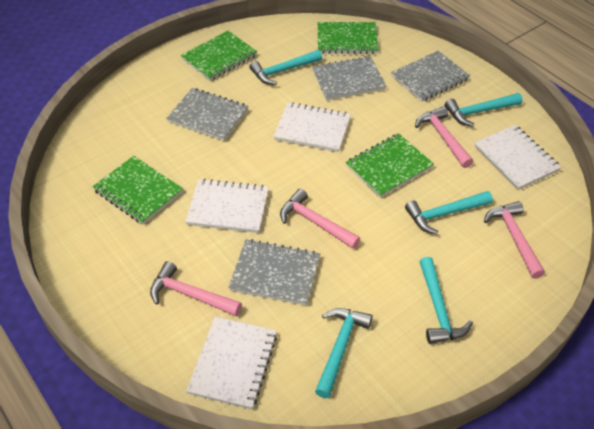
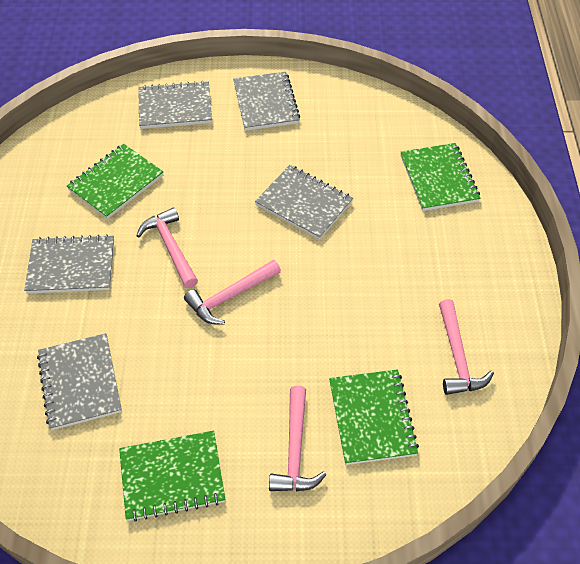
grey notebook: 4 -> 5
turquoise hammer: 5 -> 0
white notebook: 4 -> 0

